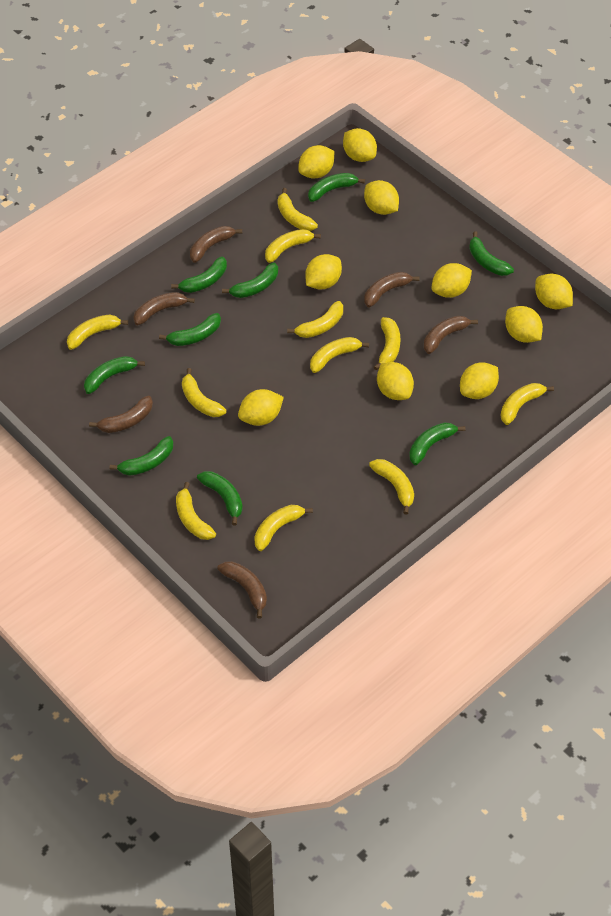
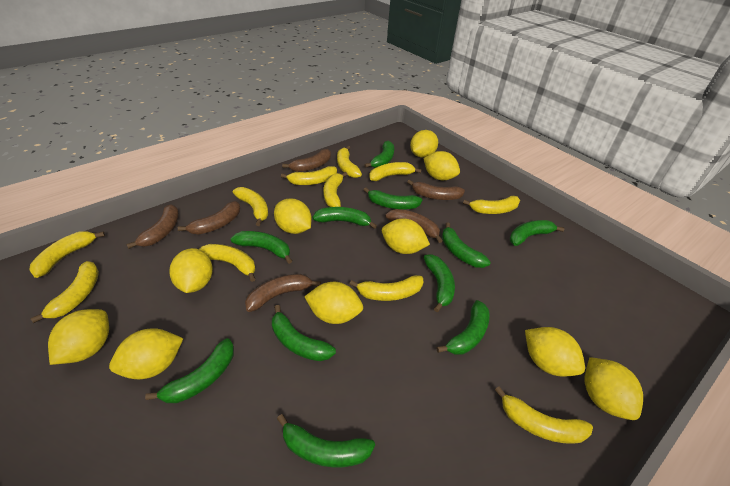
green banana: 9 -> 11

